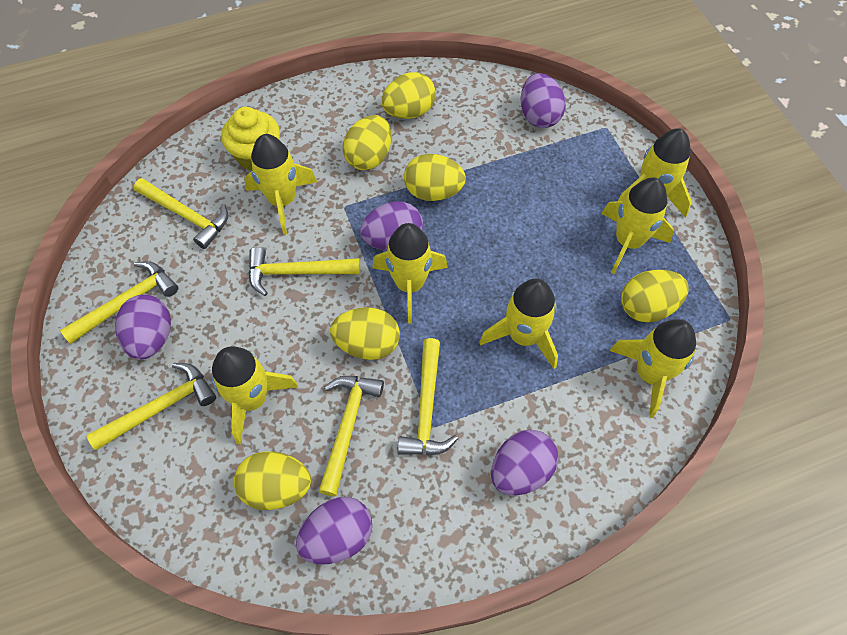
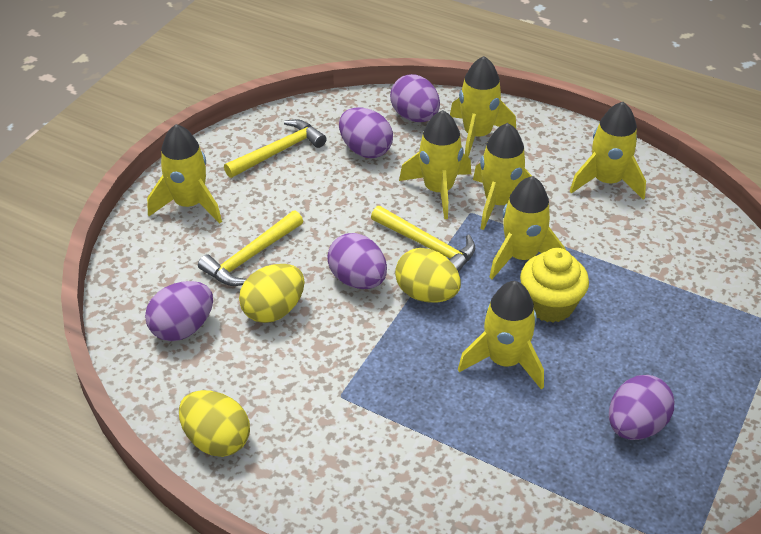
yellow egg: 6 -> 3
yellow hammer: 6 -> 3

